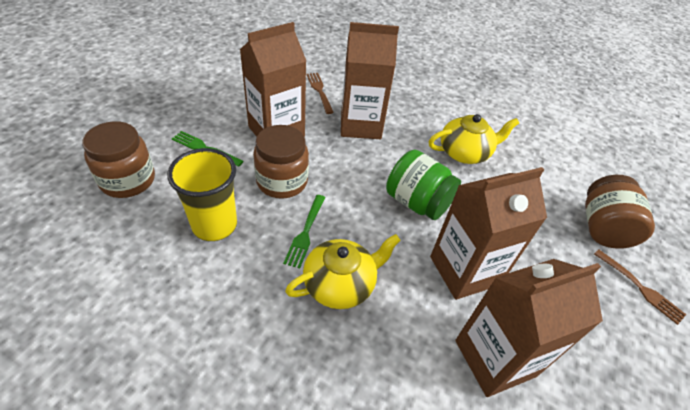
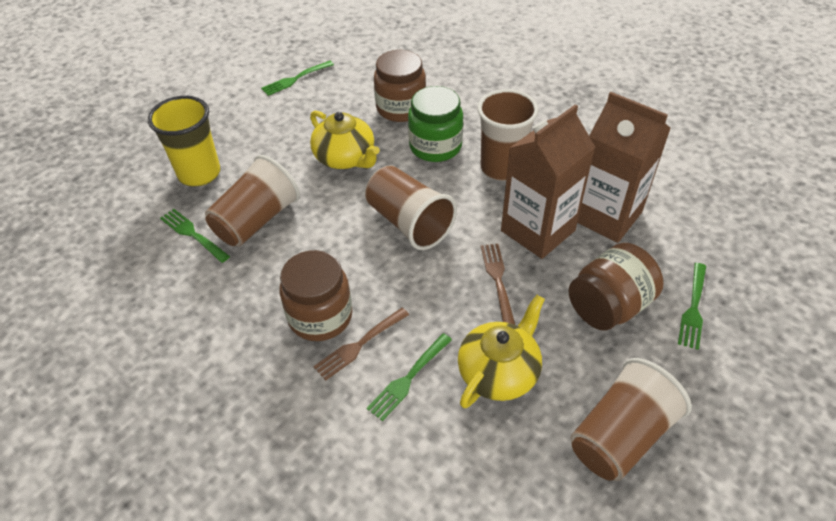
brown carton: 4 -> 2
brown cup: 0 -> 4
green fork: 2 -> 4

